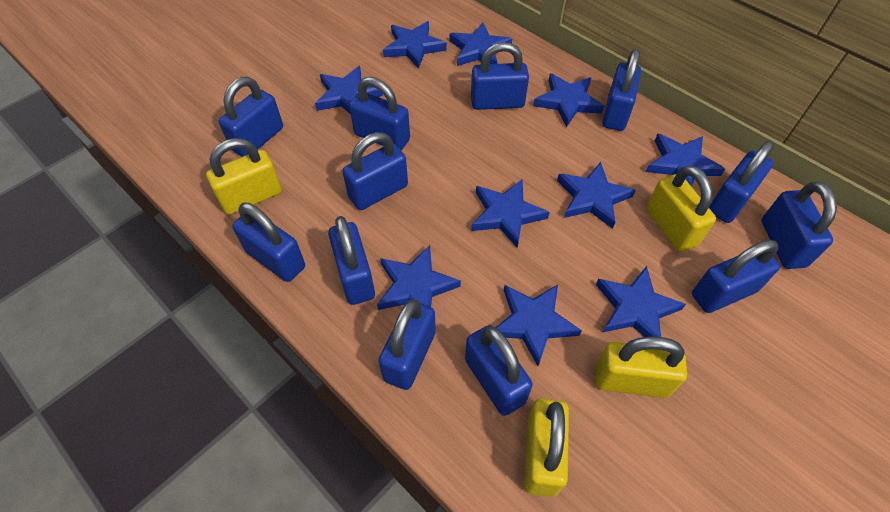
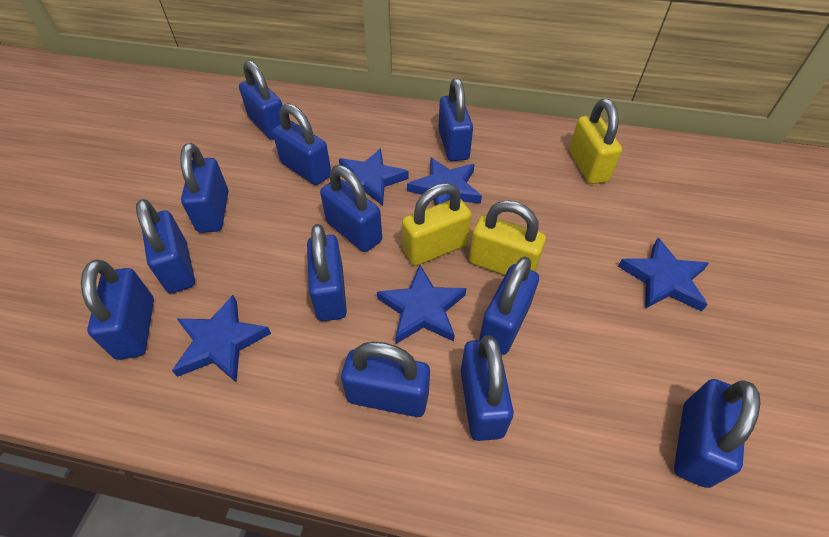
blue star: 10 -> 5
yellow padlock: 4 -> 3

